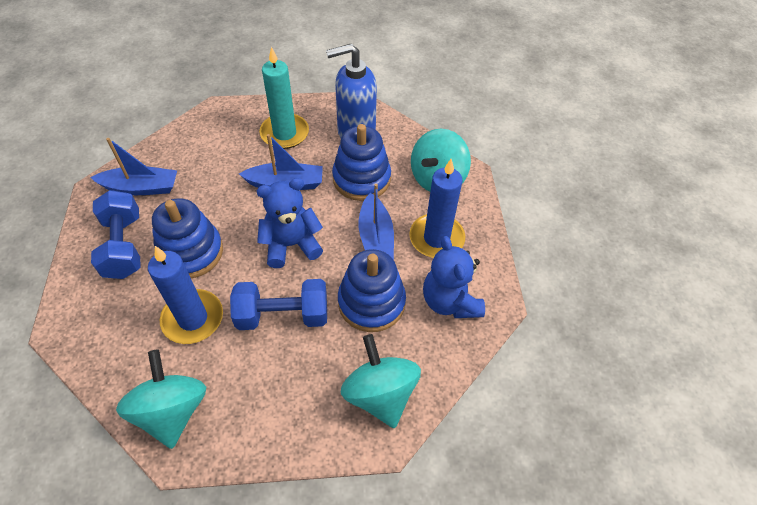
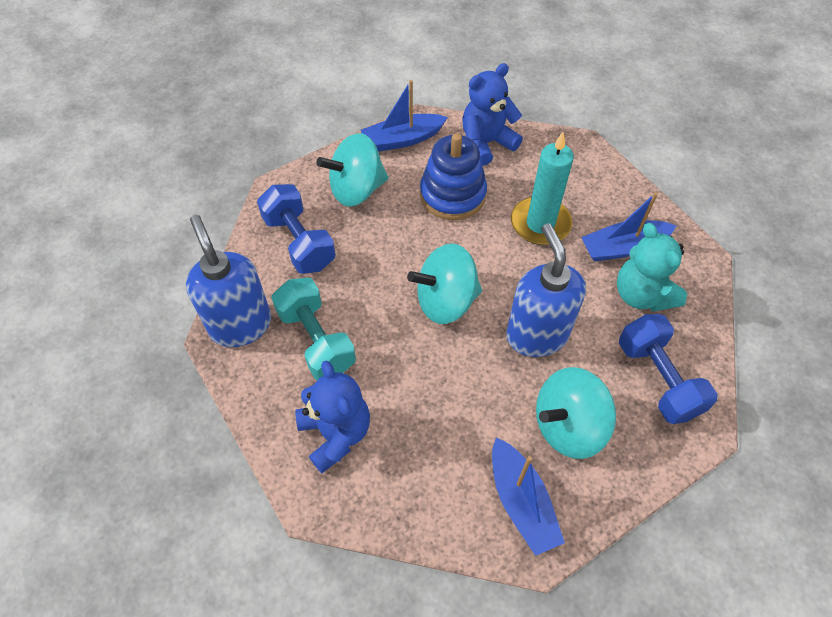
blue candle: 2 -> 0
blue soap dispenser: 1 -> 2
blue stacking toy: 3 -> 1
turquoise dumbbell: 0 -> 1
turquoise teddy bear: 0 -> 1

